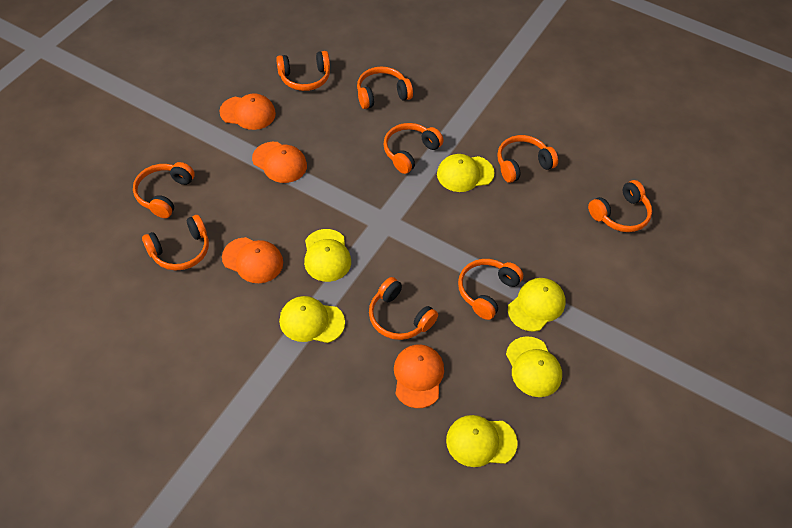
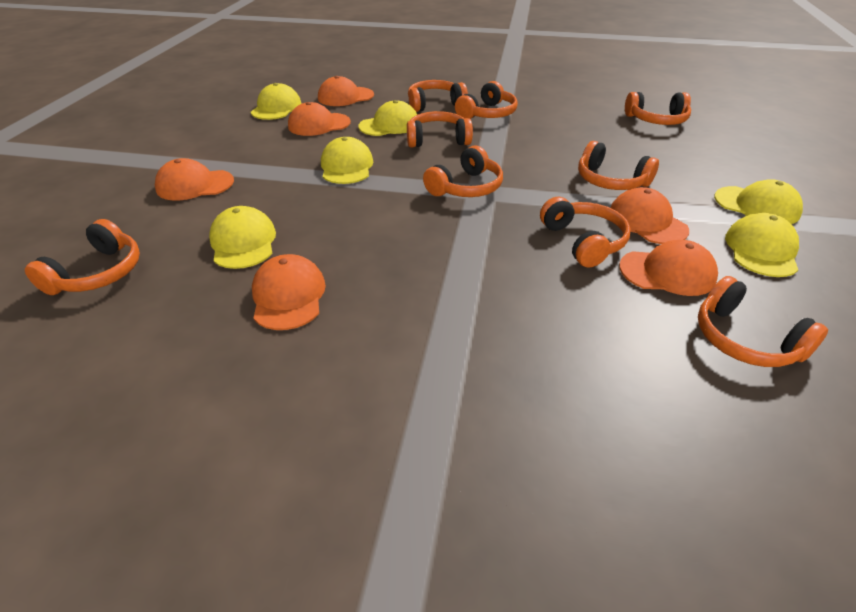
orange cap: 4 -> 6

